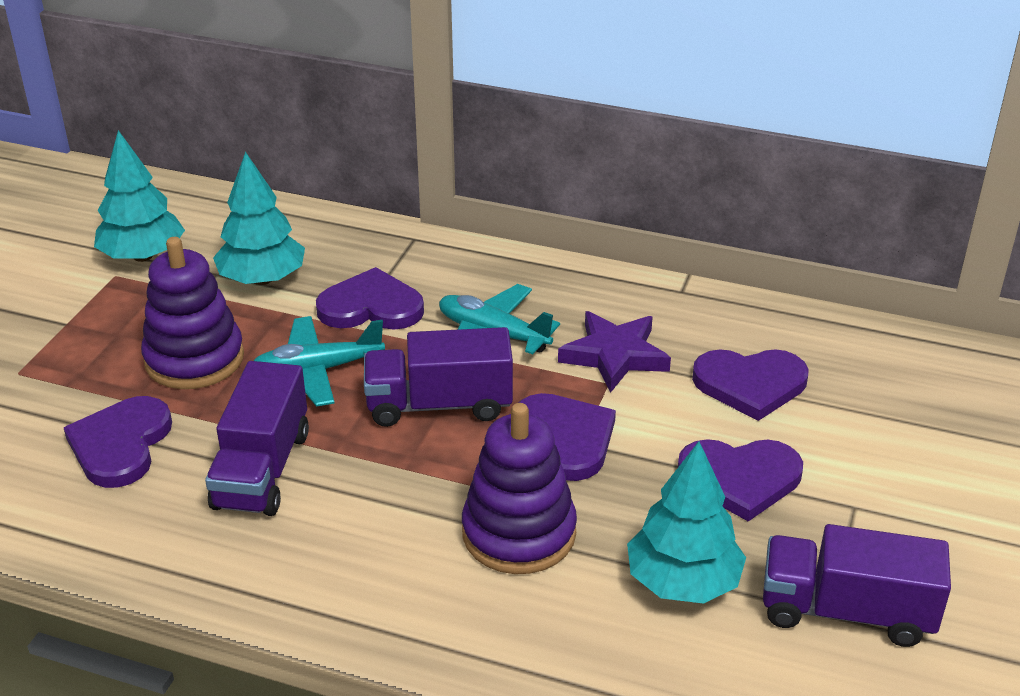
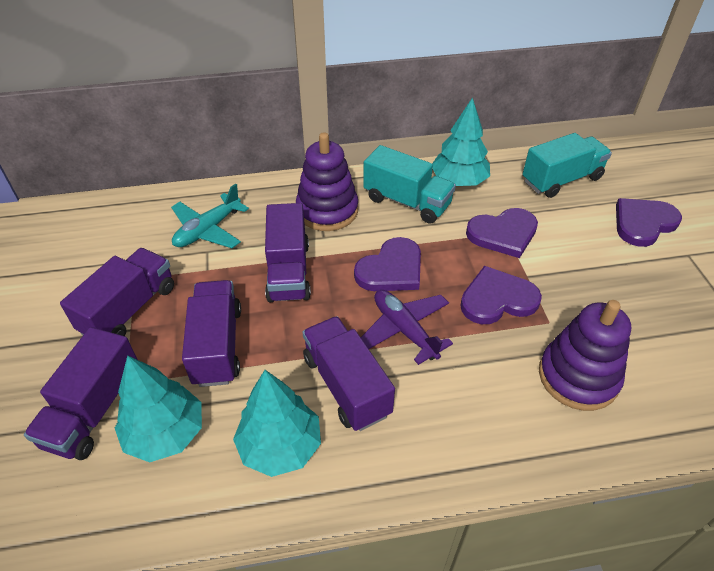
purple heart: 5 -> 4
purple plane: 0 -> 1
purple star: 1 -> 0
purple truck: 3 -> 5
turquoise plane: 2 -> 1
turquoise truck: 0 -> 2

